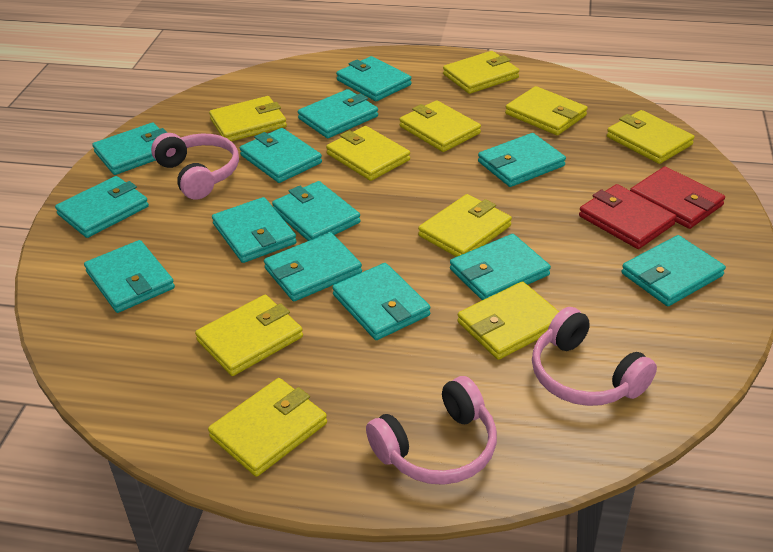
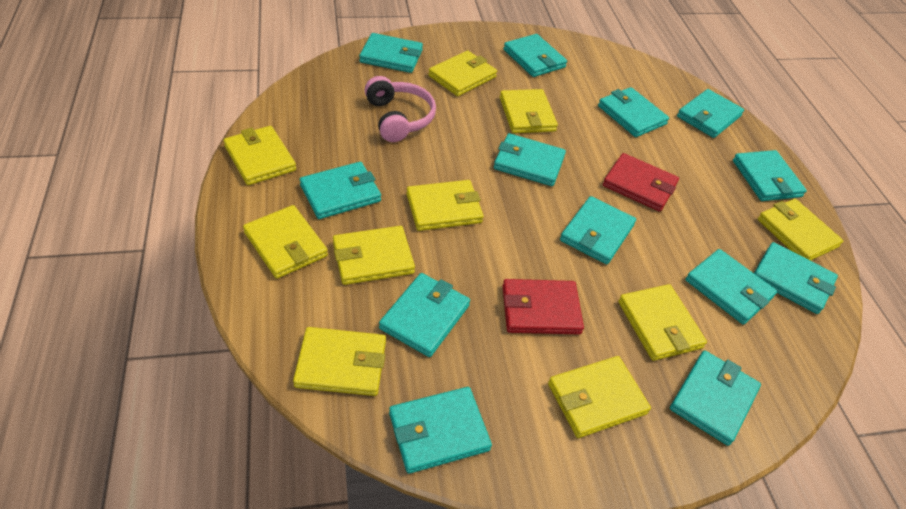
pink headphones: 3 -> 1

